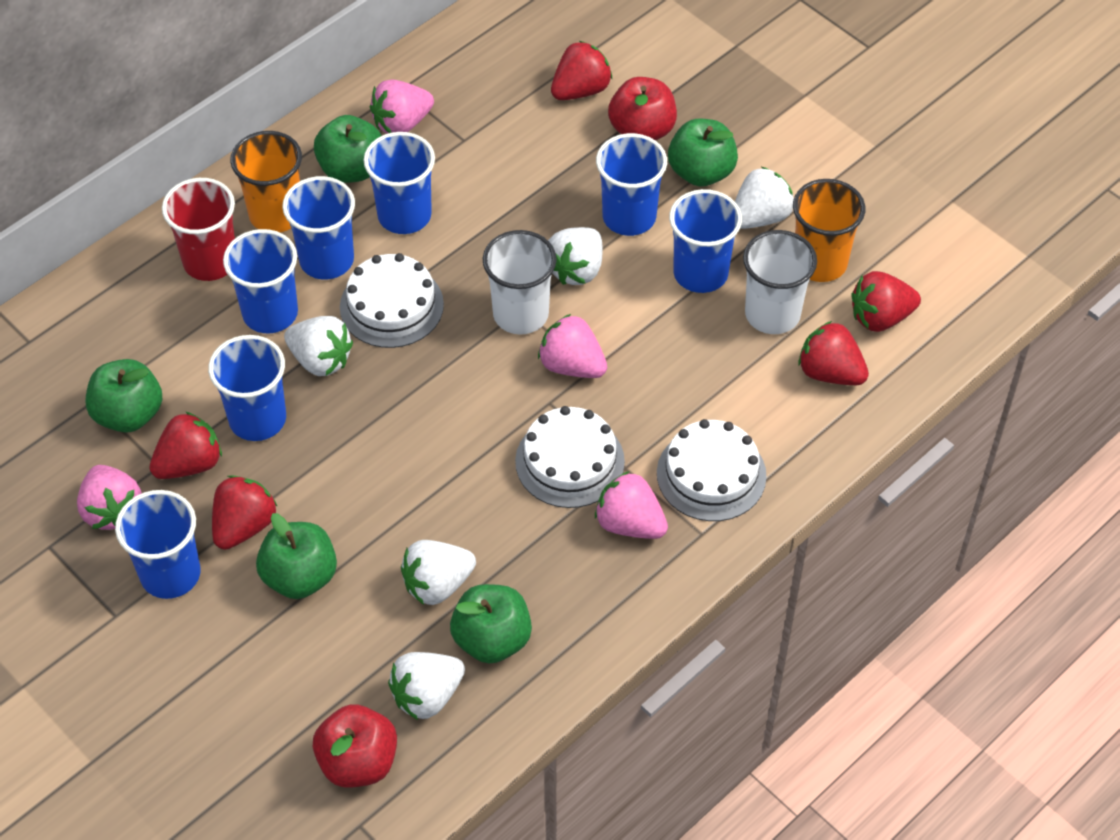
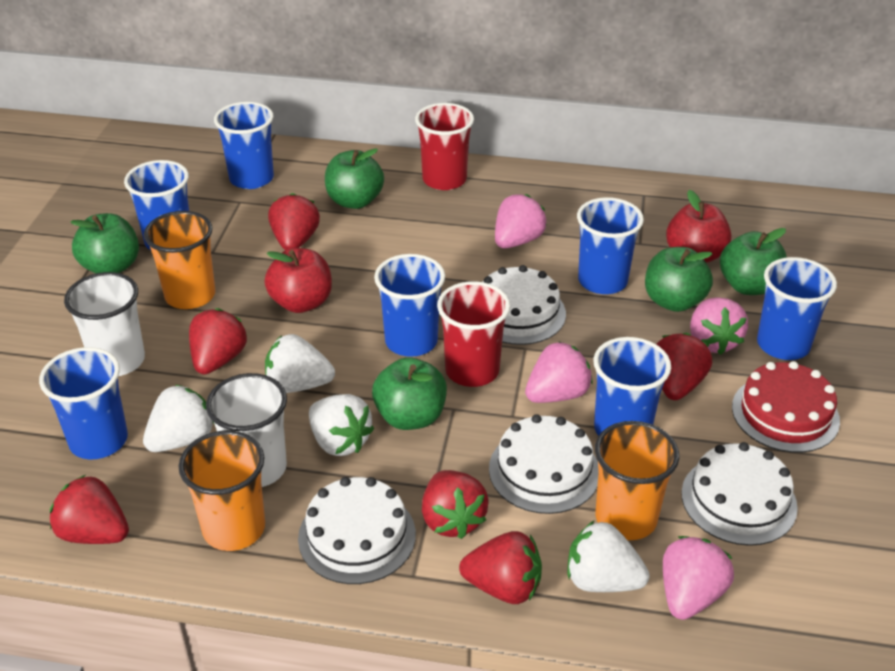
orange cup: 2 -> 3
red cake: 0 -> 1
red cup: 1 -> 2
red strawberry: 5 -> 6
white cake: 3 -> 4
white strawberry: 5 -> 4

